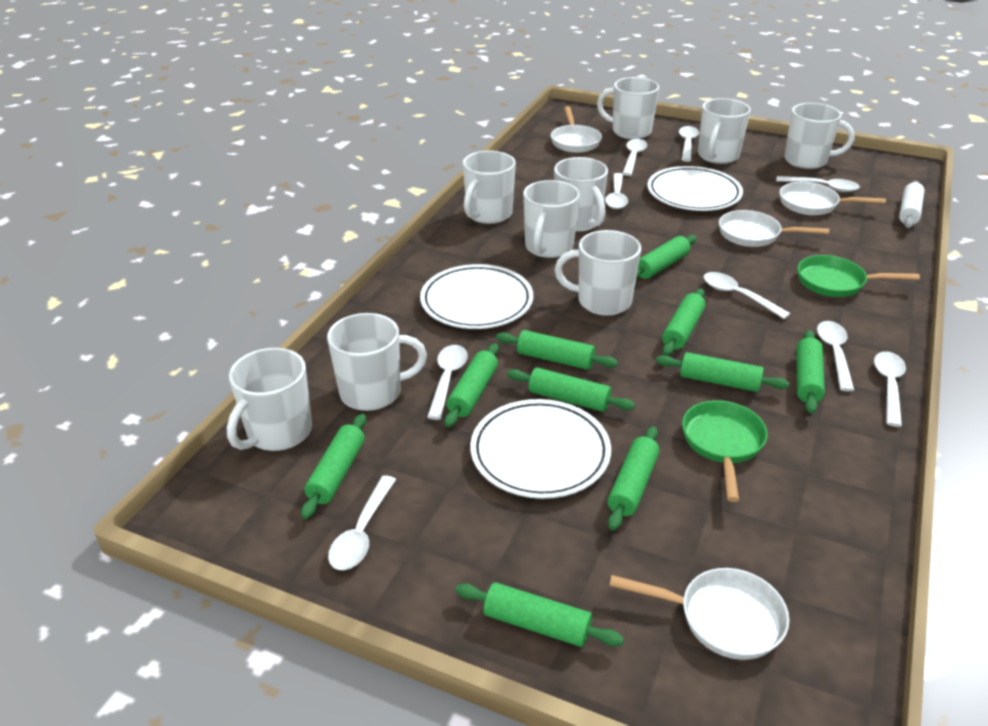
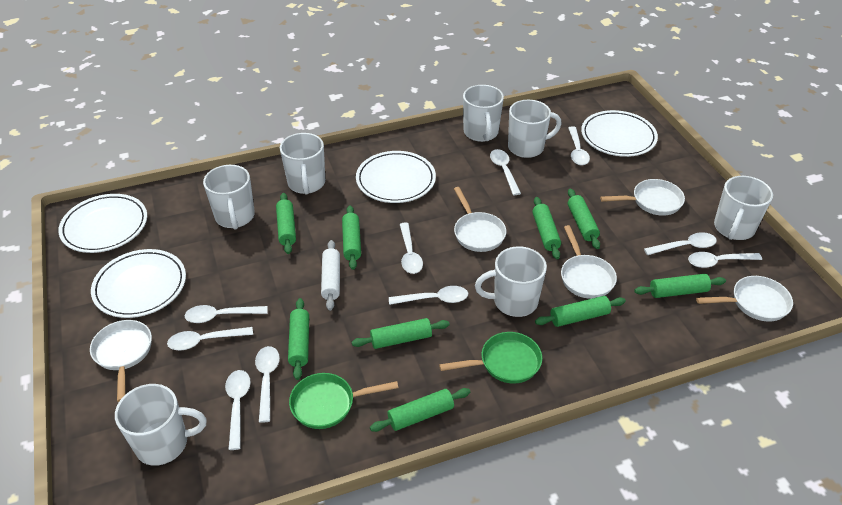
green rolling pin: 10 -> 9
white mug: 9 -> 7
white pan: 4 -> 5
white plate: 3 -> 4
white spoon: 9 -> 10

